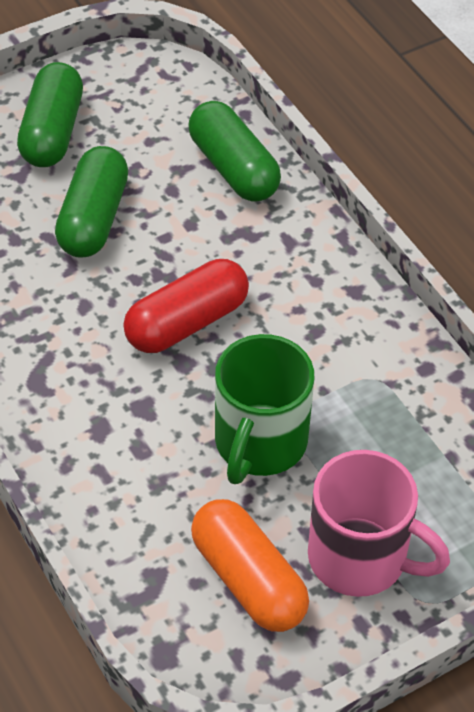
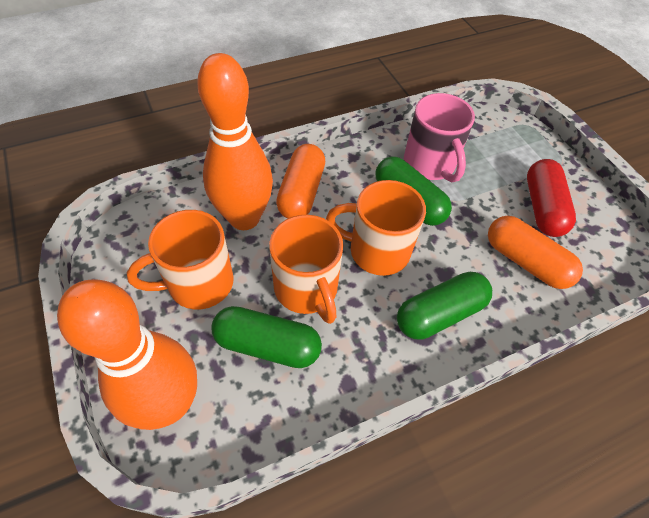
green mug: 1 -> 0
orange bowling pin: 0 -> 2
orange capsule: 1 -> 2
orange mug: 0 -> 3

